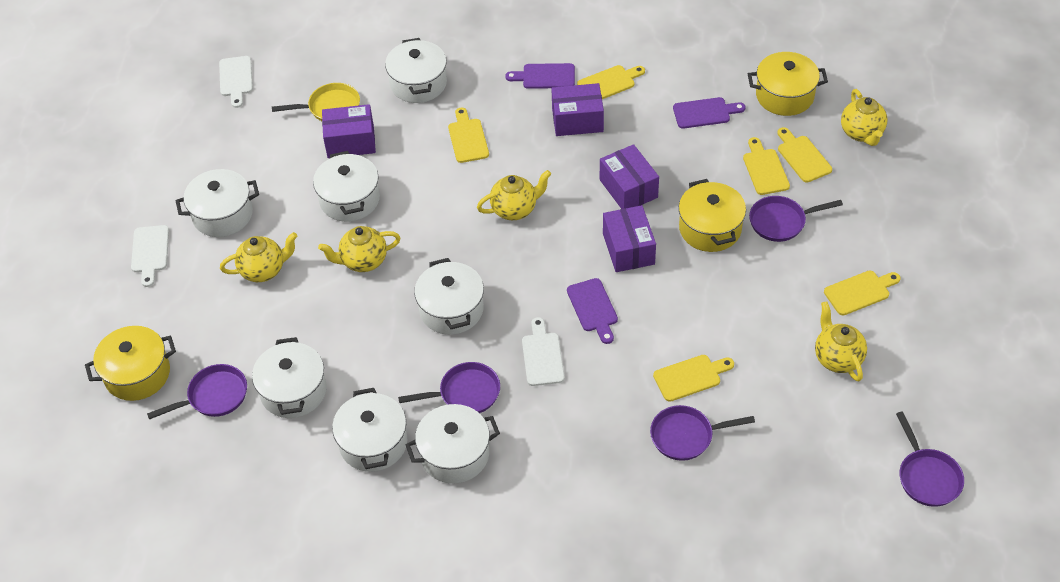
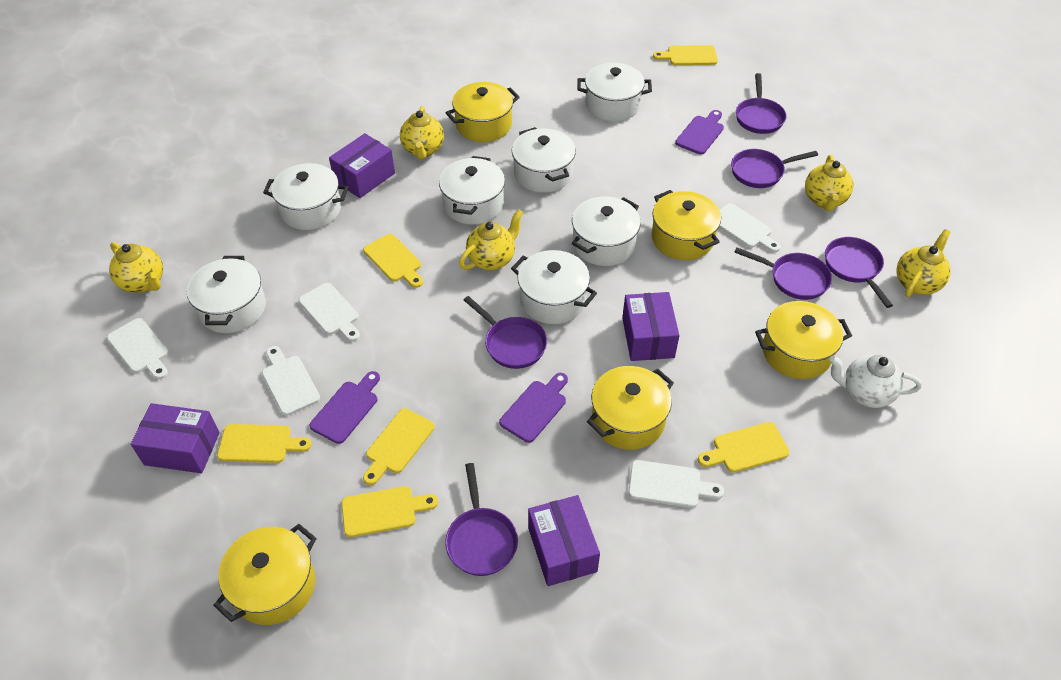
purple pan: 5 -> 6
white cutting board: 3 -> 5
white teapot: 0 -> 1
yellow pan: 1 -> 0
yellow pot: 3 -> 5

